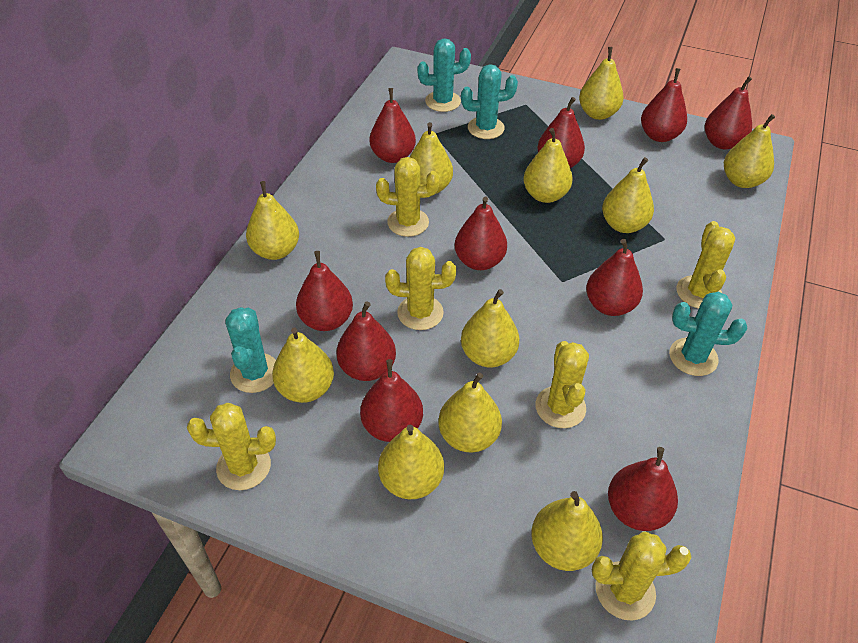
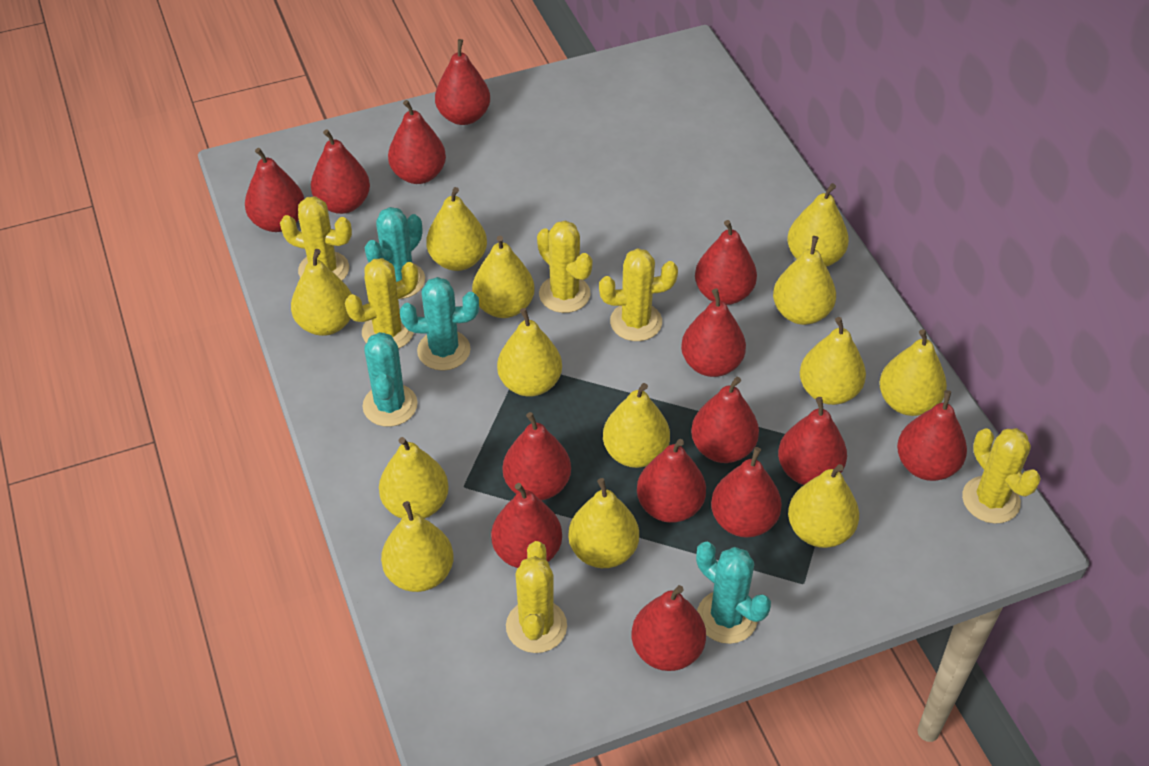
red pear: 10 -> 14
yellow pear: 11 -> 13

